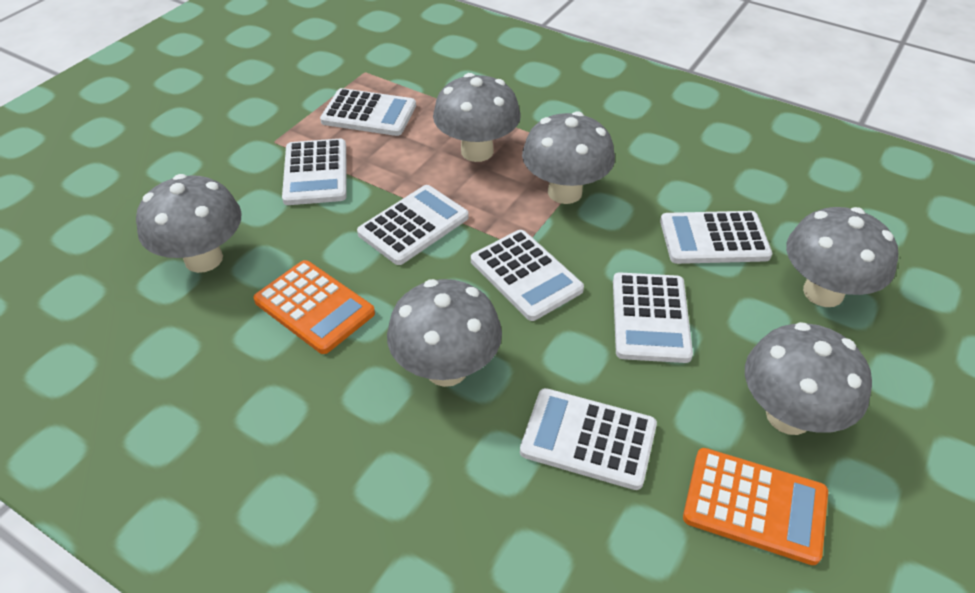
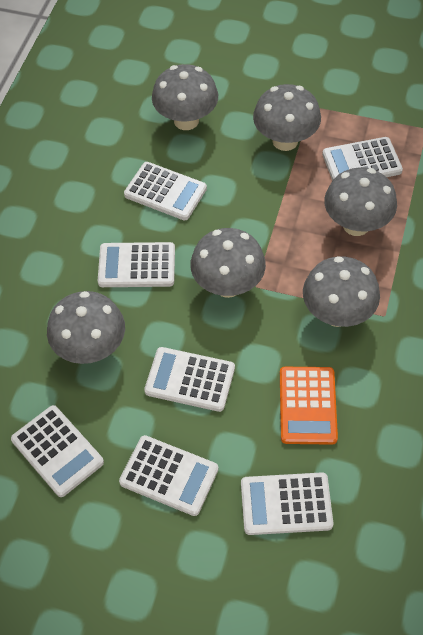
orange calculator: 2 -> 1

